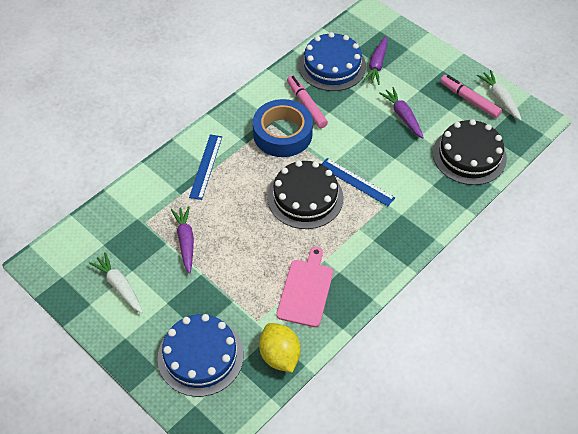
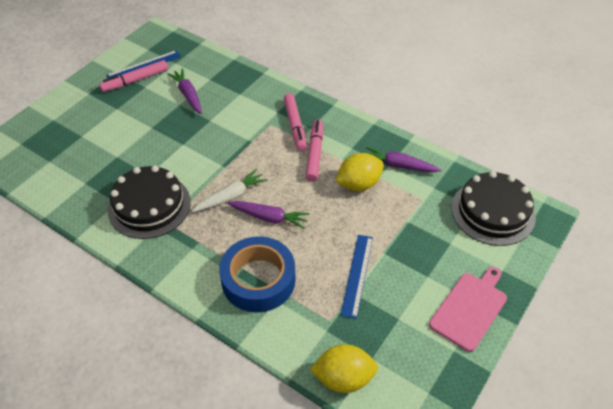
blue cake: 2 -> 0
pink marker: 2 -> 3
white carrot: 2 -> 1
yellow lemon: 1 -> 2

